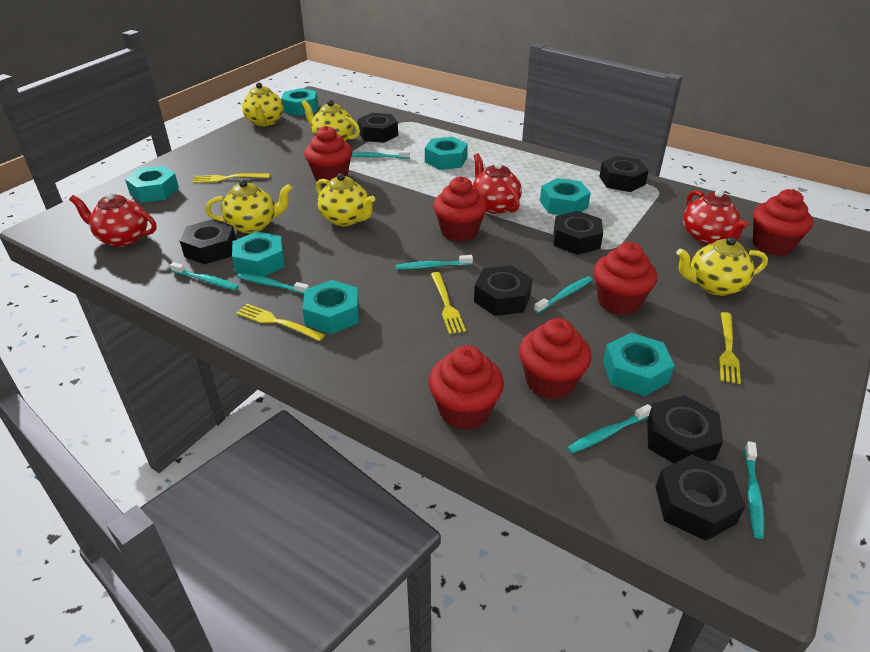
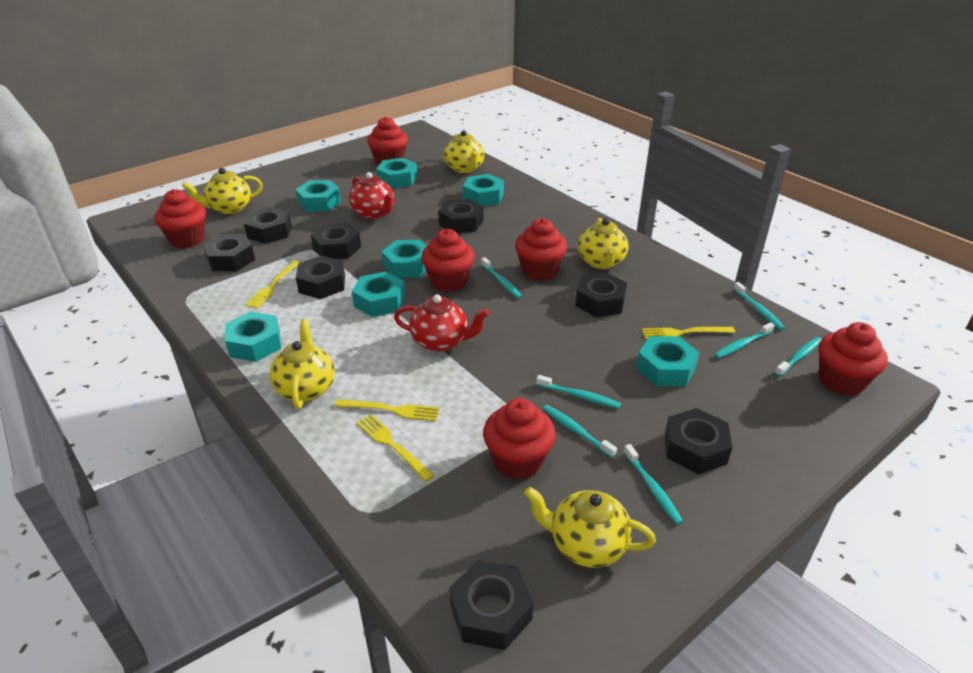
black nut: 7 -> 8
red teapot: 3 -> 2

